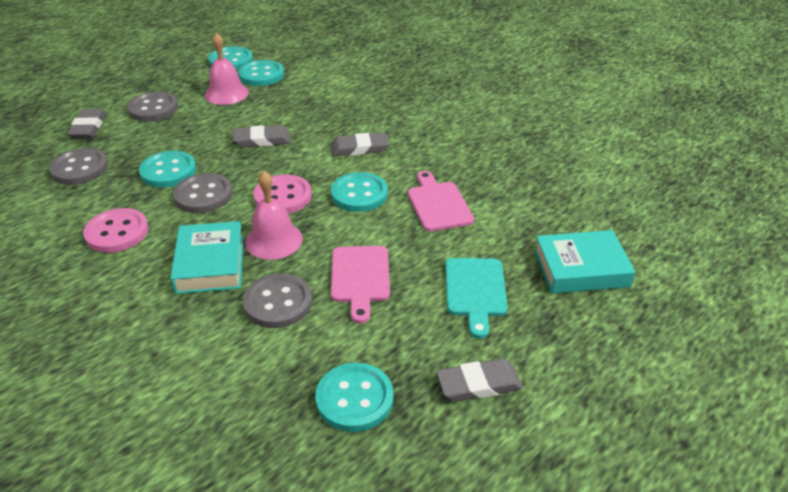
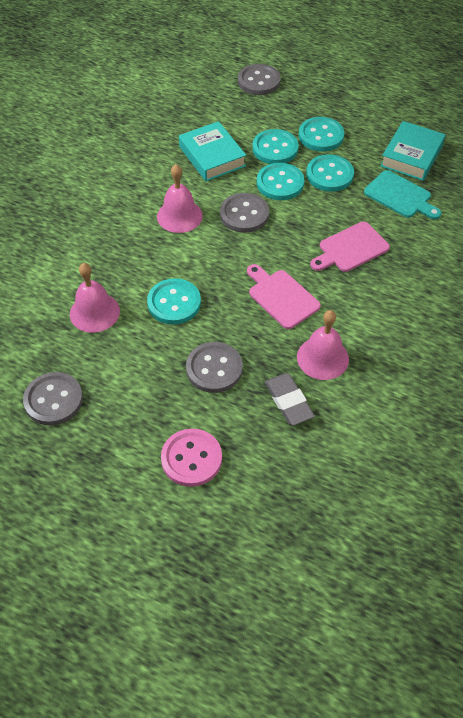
grey eraser: 4 -> 1
pink bell: 2 -> 3
pink button: 2 -> 1

